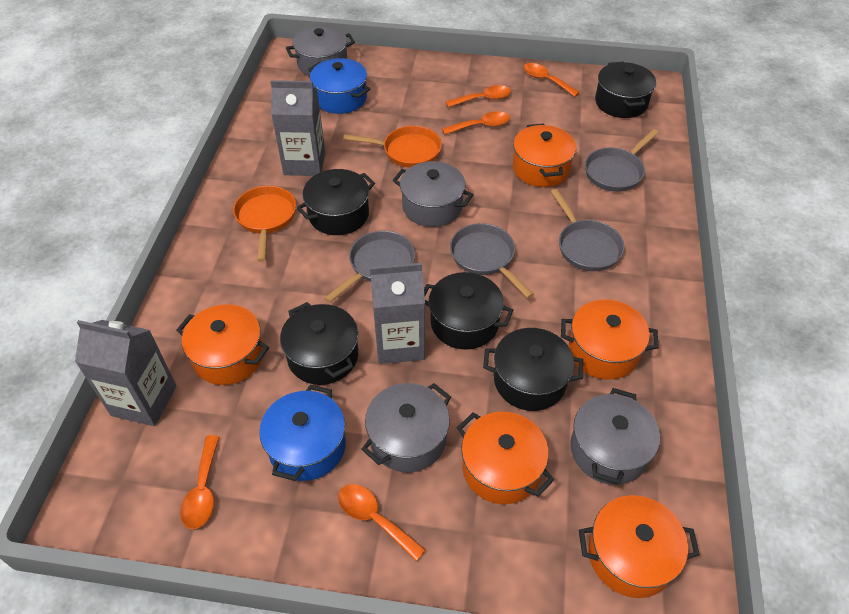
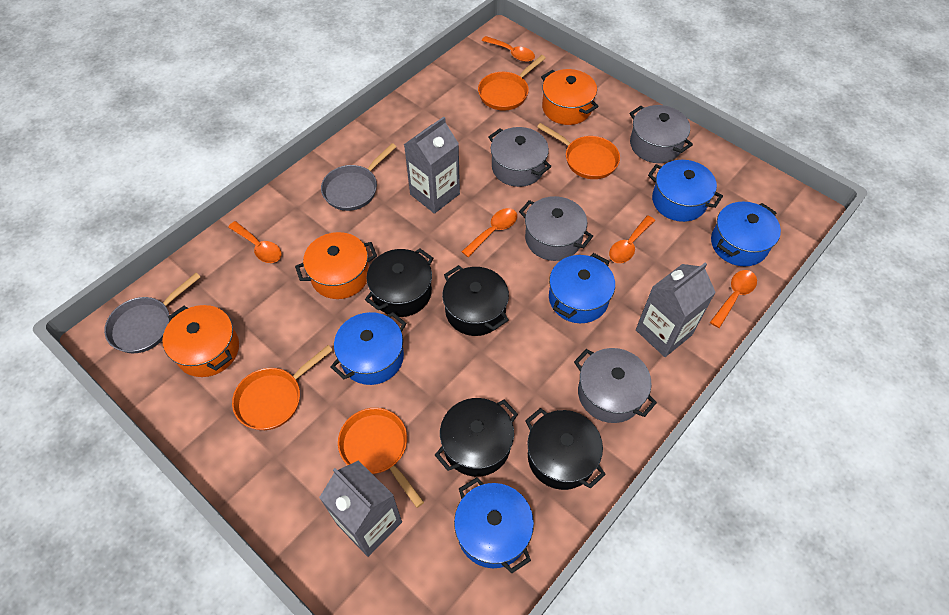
black pot: 5 -> 4
blue pot: 2 -> 5
grey pan: 4 -> 2
orange pan: 2 -> 4
orange pot: 5 -> 3

